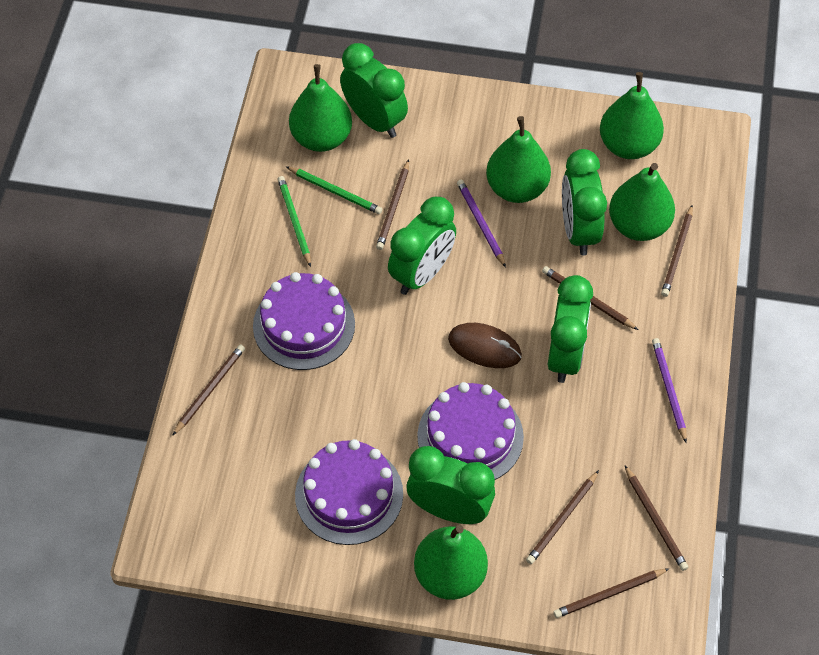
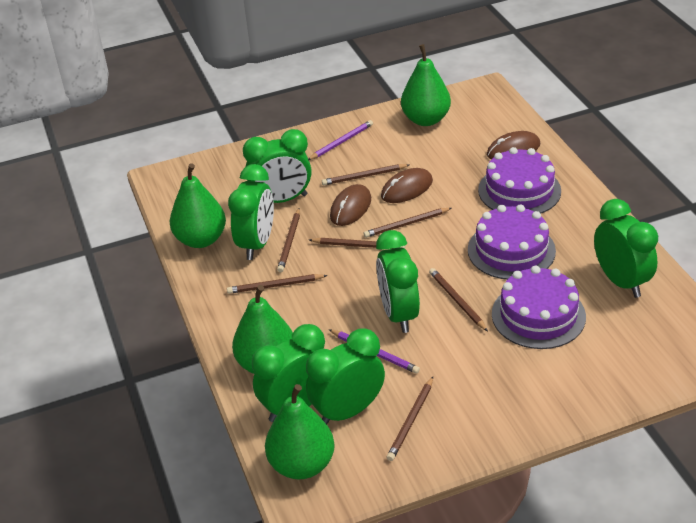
brown mouse: 1 -> 3
green clock: 5 -> 6
green pear: 5 -> 4
green pencil: 2 -> 0

